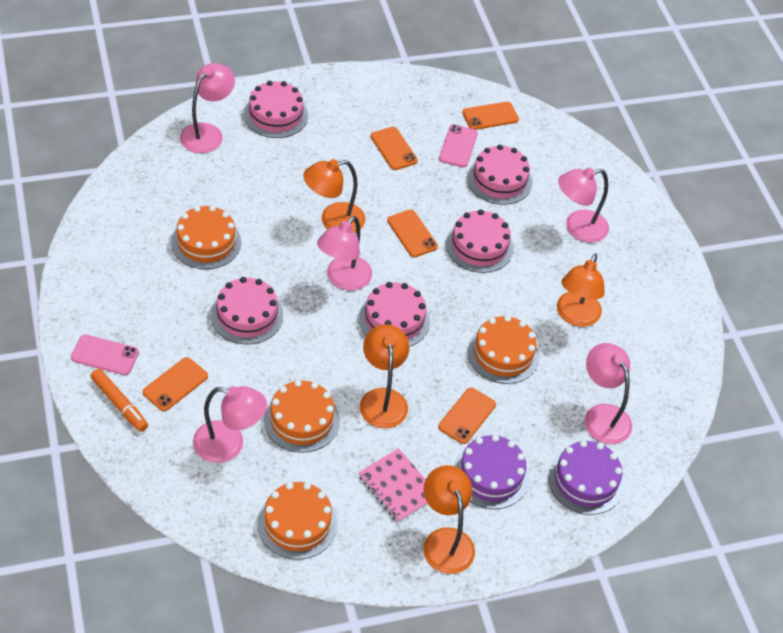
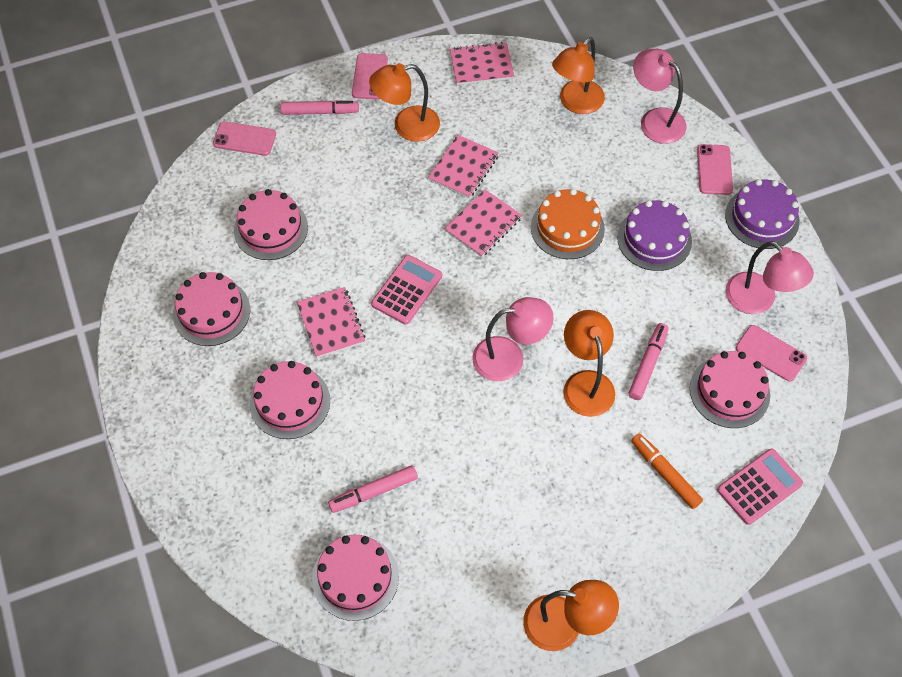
orange cake: 4 -> 1
orange phone: 5 -> 0
pink calculator: 0 -> 2
pink lamp: 5 -> 3
pink marker: 0 -> 3
pink notebook: 1 -> 4
pink phone: 2 -> 4

